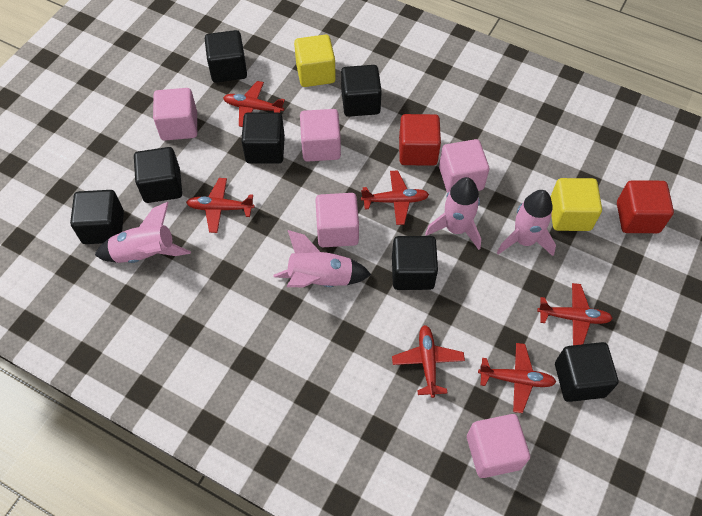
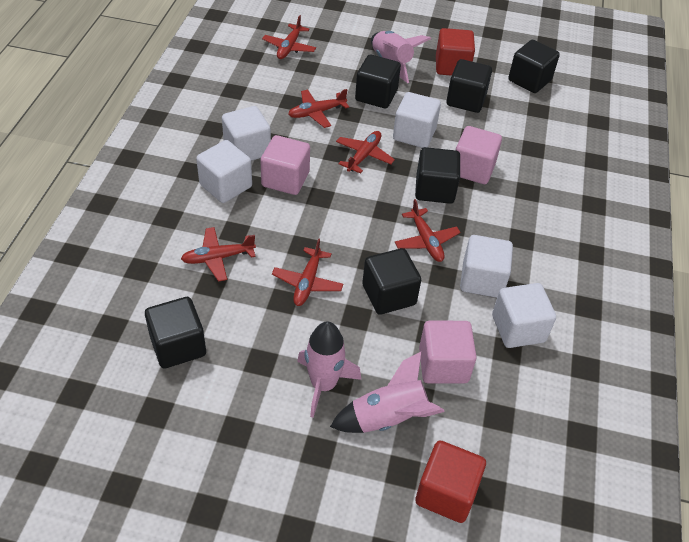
black cube: 7 -> 6
pink cube: 5 -> 3
pink rocket: 4 -> 3
white cube: 0 -> 5
yellow cube: 2 -> 0

